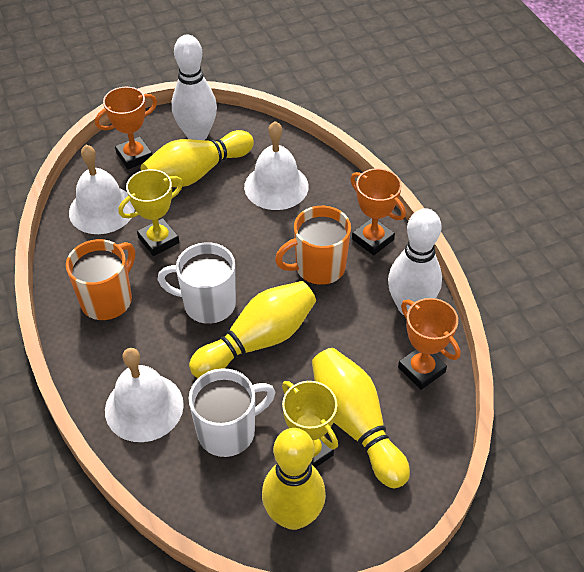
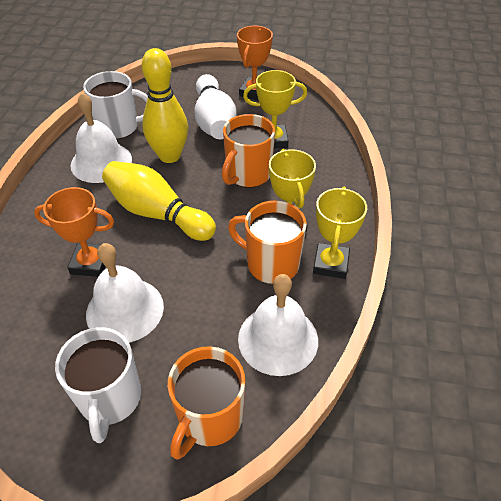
orange mug: 2 -> 3
orange trophy: 3 -> 2
white bowling pin: 2 -> 1
yellow bowling pin: 4 -> 2
yellow trophy: 2 -> 3

